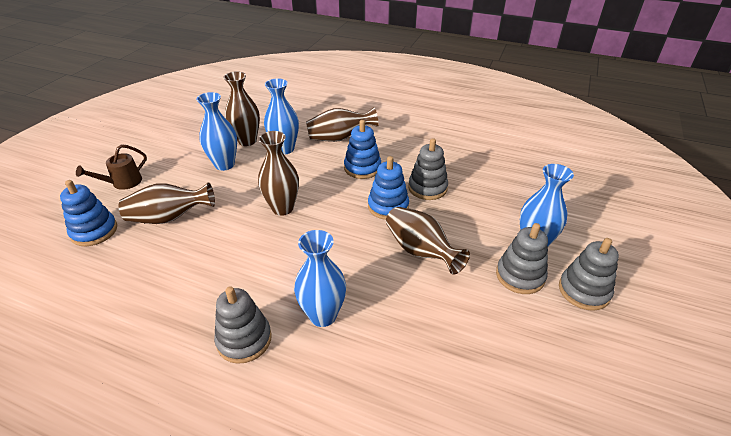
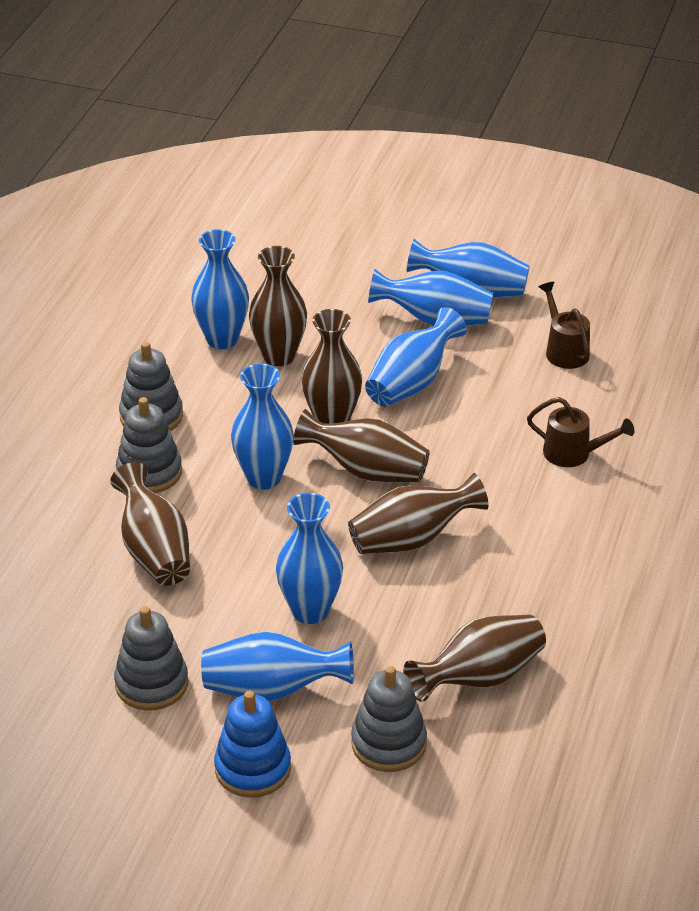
blue stacking toy: 3 -> 1
blue vase: 4 -> 7
brown vase: 5 -> 6
brown watering can: 1 -> 2

